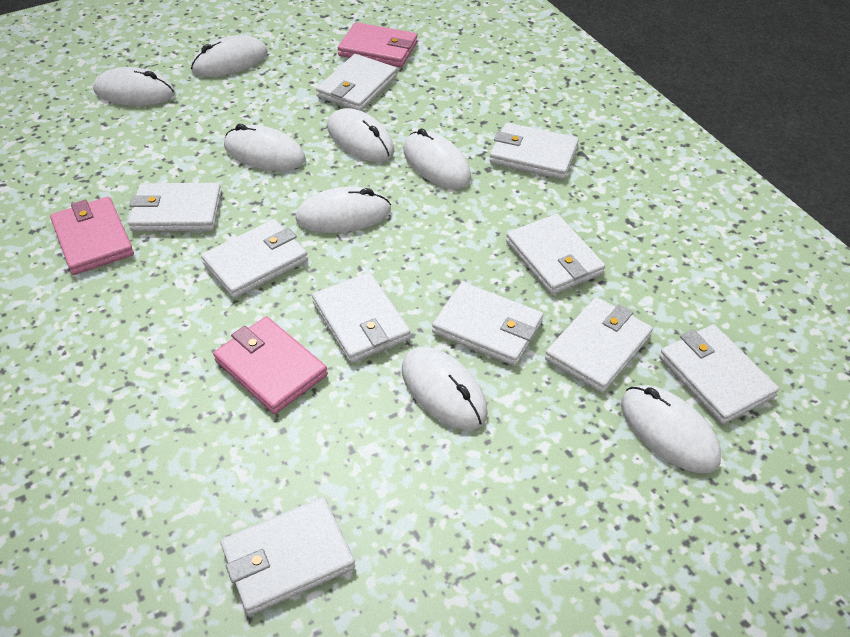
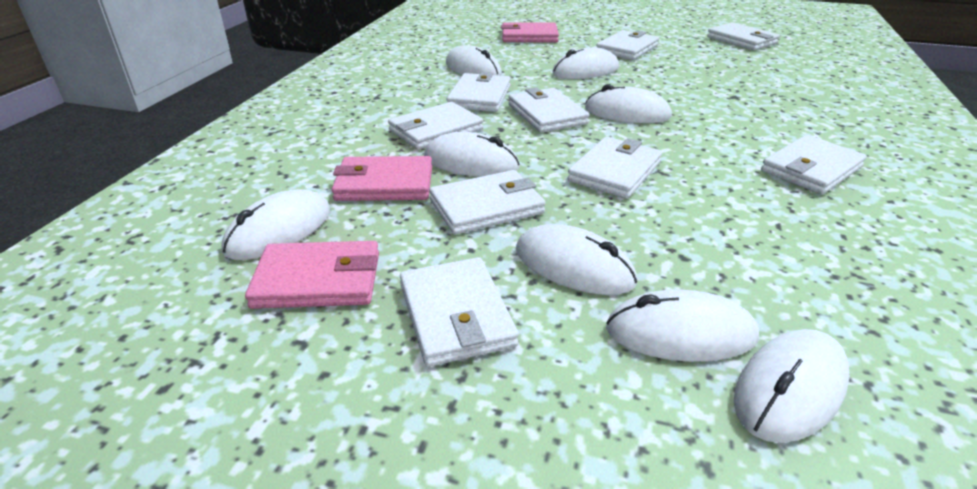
white wallet: 10 -> 9

